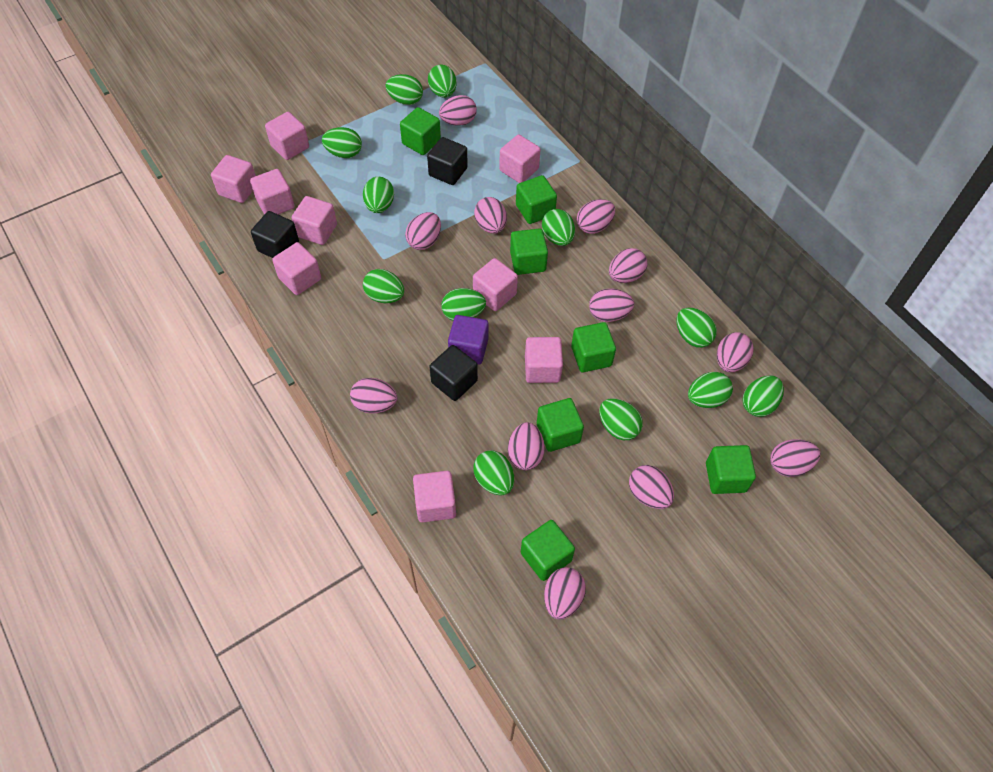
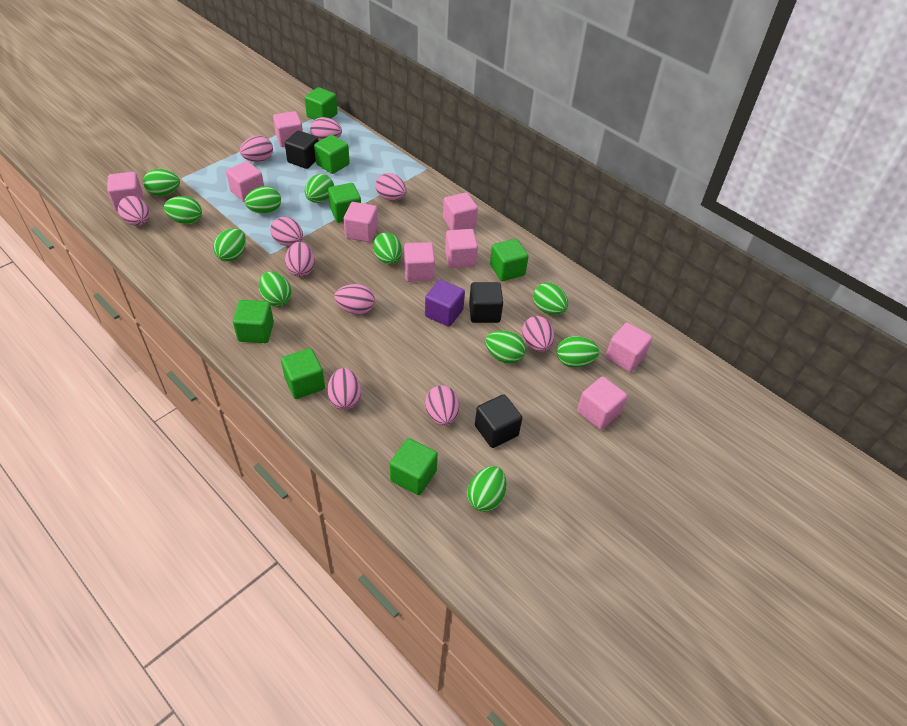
green egg: 12 -> 11
pink egg: 12 -> 10

